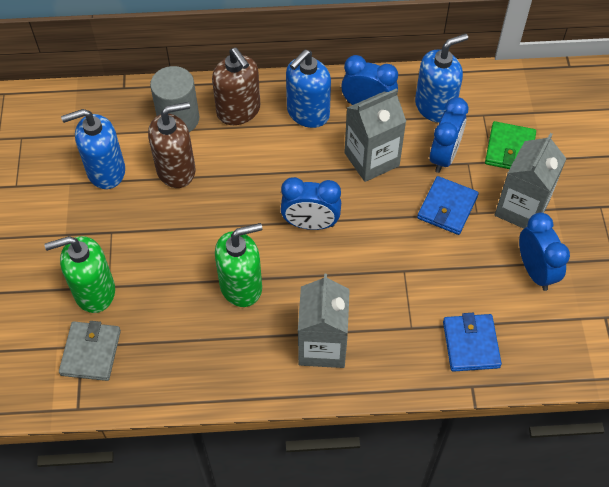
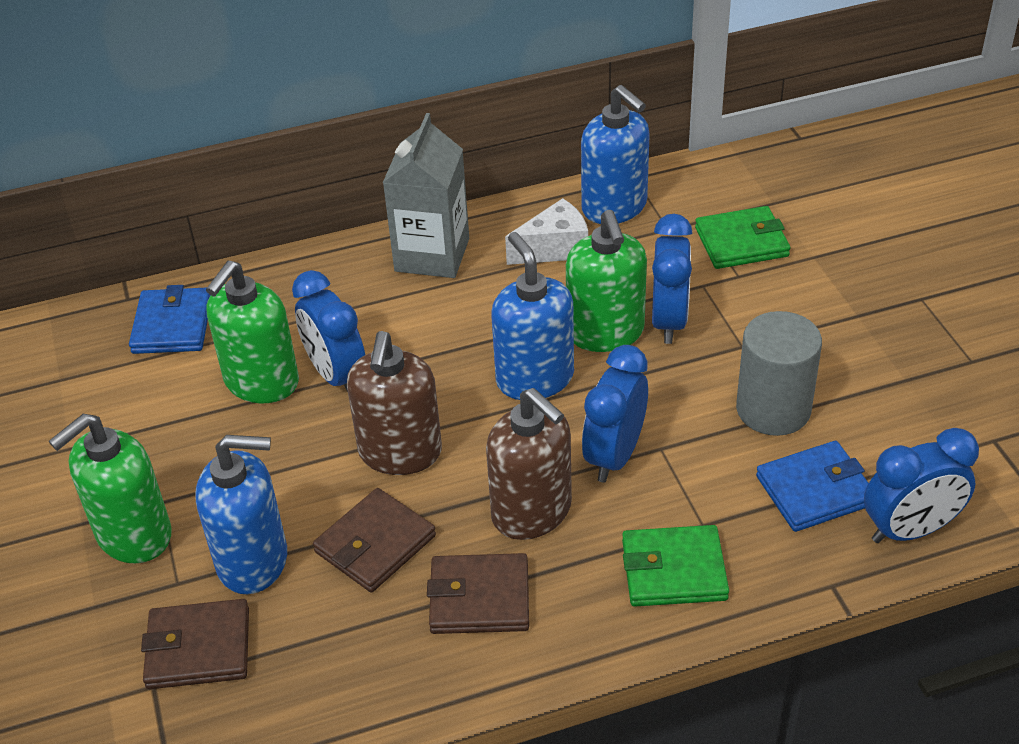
brown wallet: 0 -> 3
green soap dispenser: 2 -> 3
green wallet: 1 -> 2
grey carton: 3 -> 1
grey wallet: 1 -> 0
white cheese: 0 -> 1

